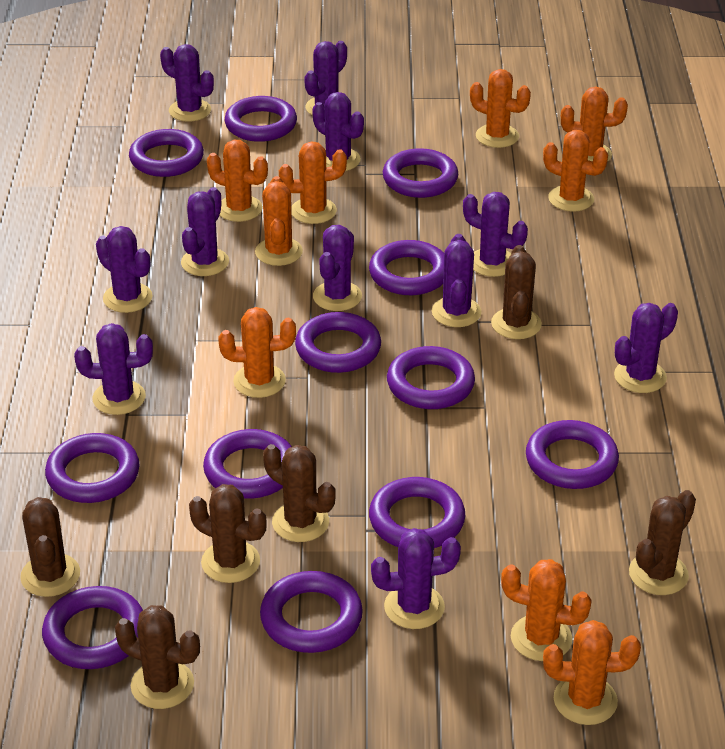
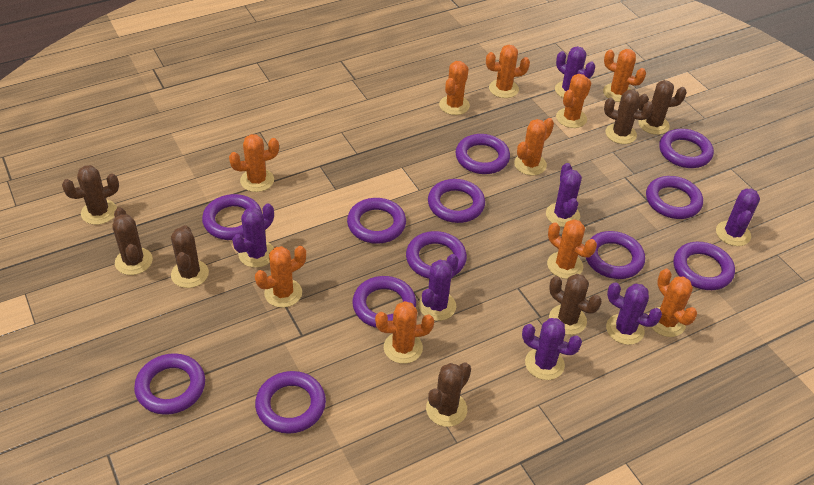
brown cactus: 6 -> 7
orange cactus: 9 -> 10
purple cactus: 11 -> 7

